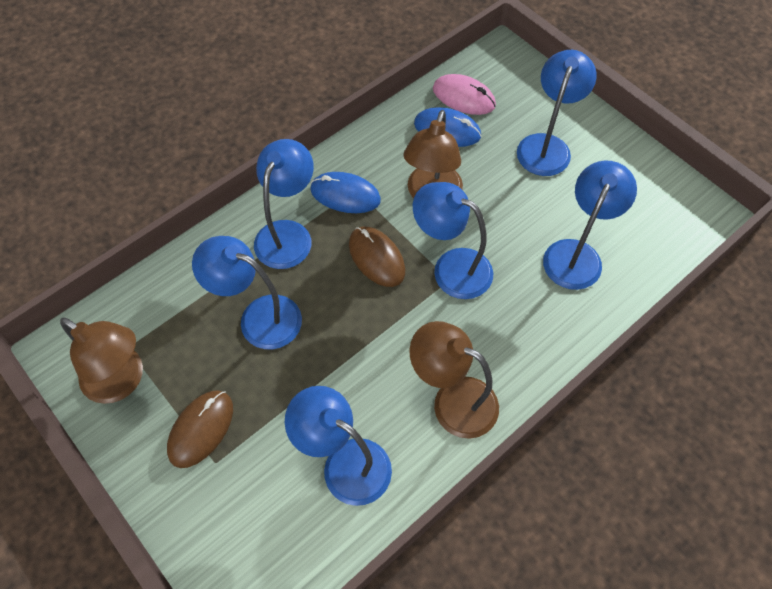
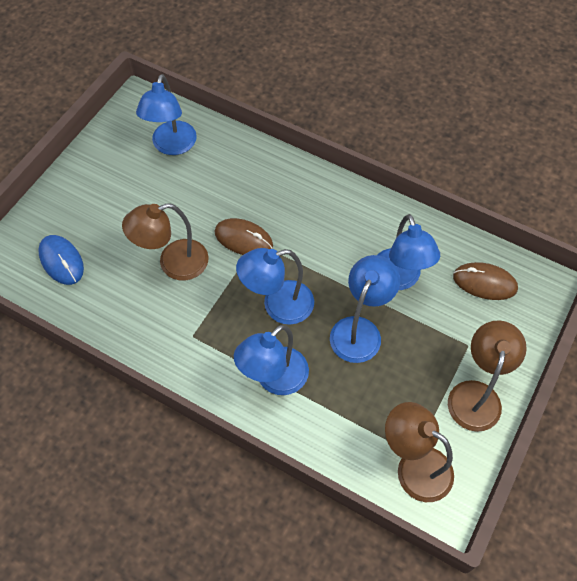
blue lamp: 6 -> 5
blue mouse: 2 -> 1
pink mouse: 1 -> 0

